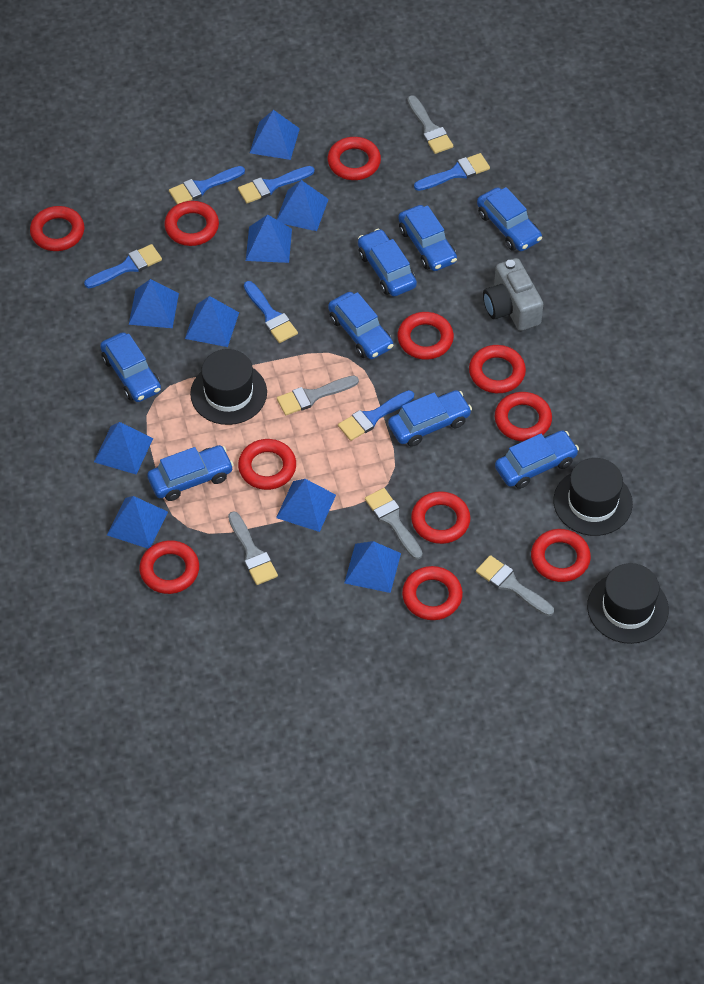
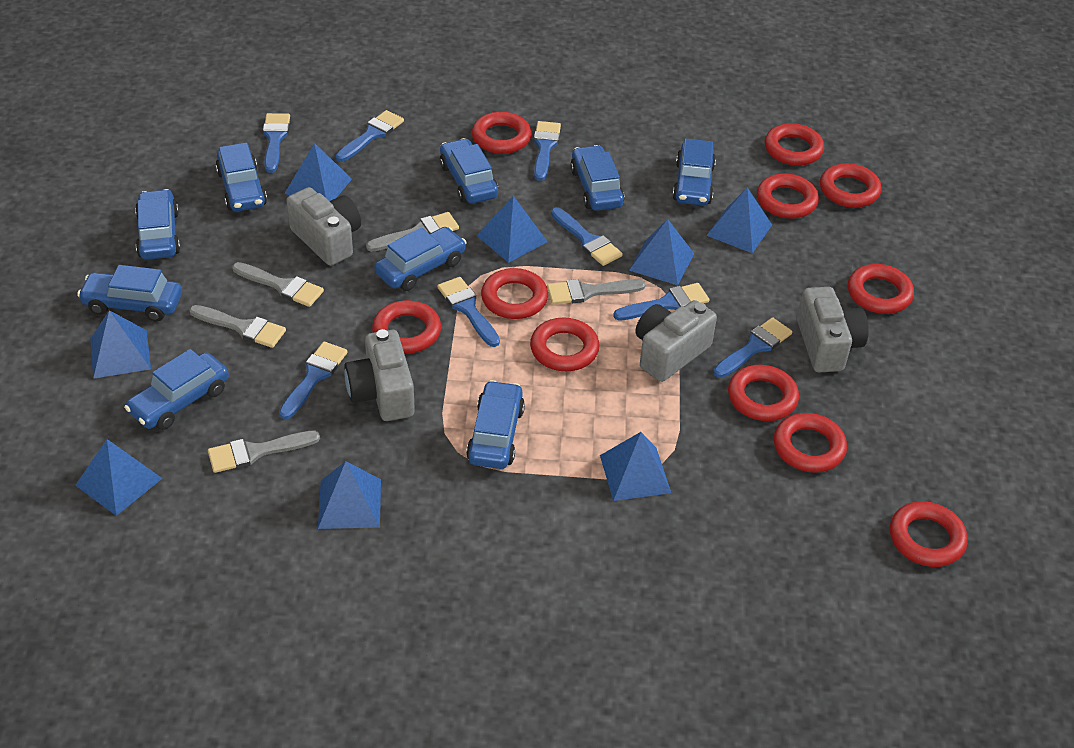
black hat: 3 -> 0
blue brush: 6 -> 8
blue car: 8 -> 9
blue pyramid: 9 -> 8
grey camera: 1 -> 4

